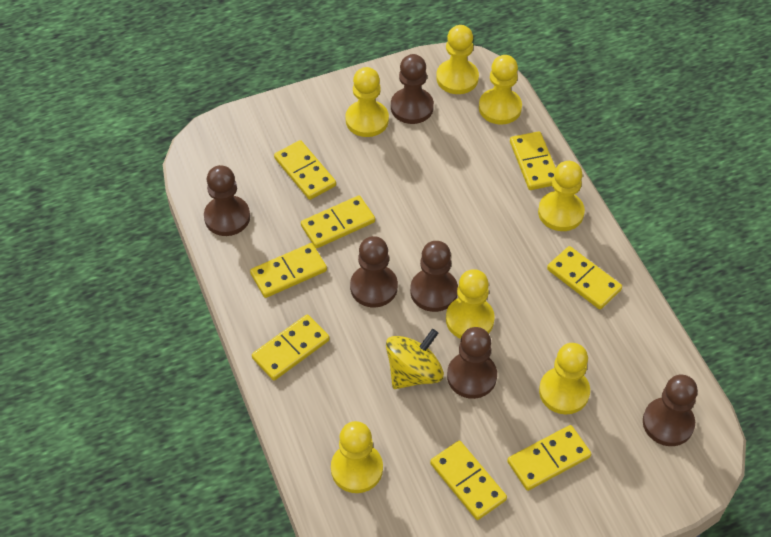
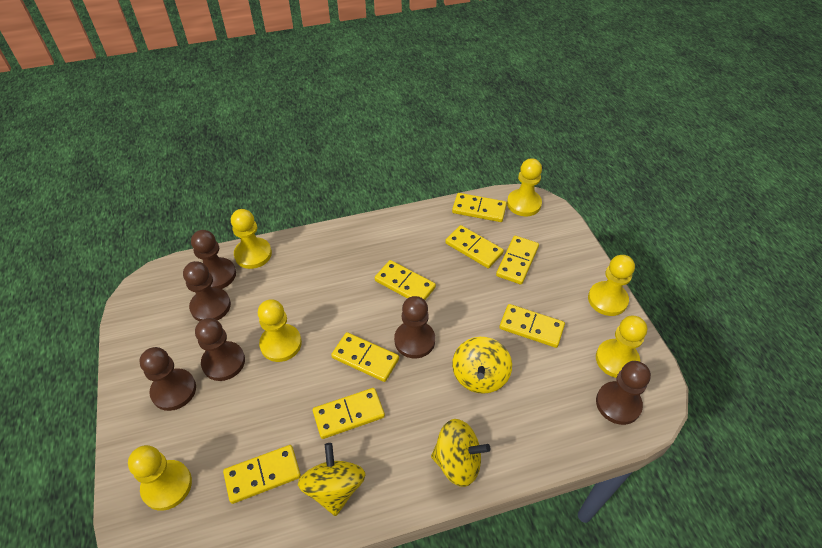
yellow pawn: 7 -> 6
yellow spinning top: 1 -> 3

